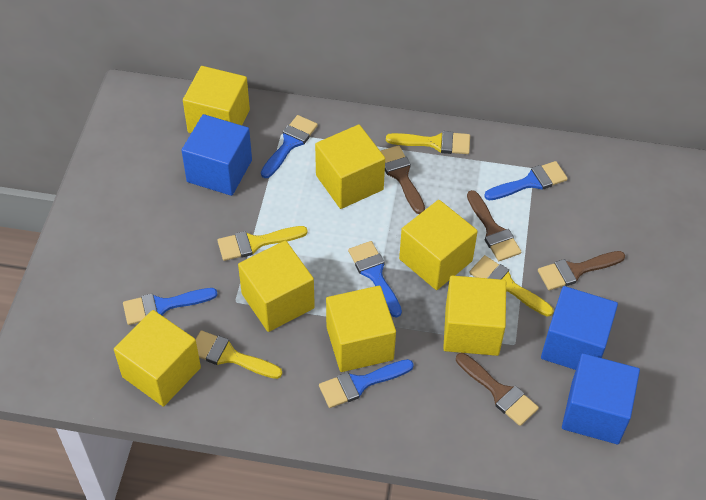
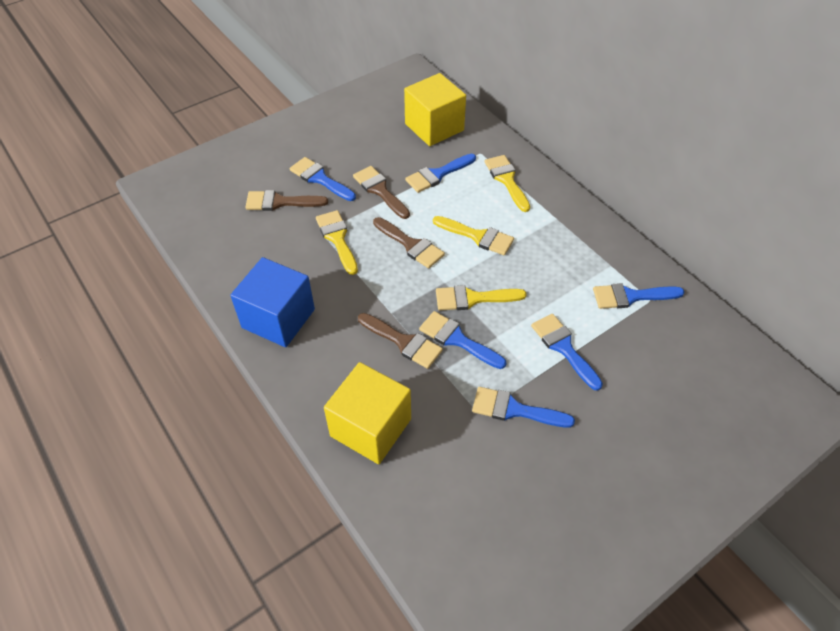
blue brush: 5 -> 6
blue cube: 3 -> 1
yellow cube: 7 -> 2

